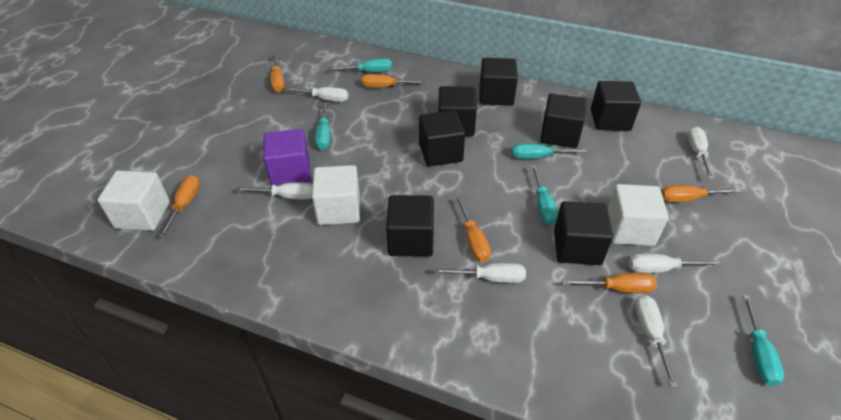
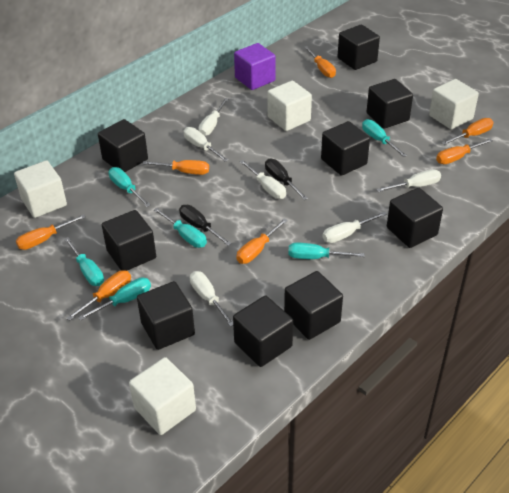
black cube: 7 -> 9
black screwdriver: 0 -> 2
orange screwdriver: 6 -> 7
turquoise screwdriver: 5 -> 6
white cube: 3 -> 4

